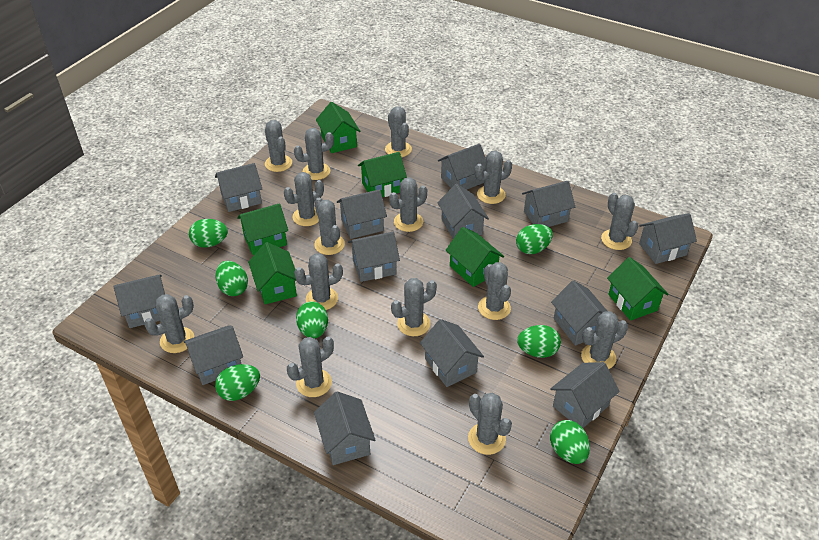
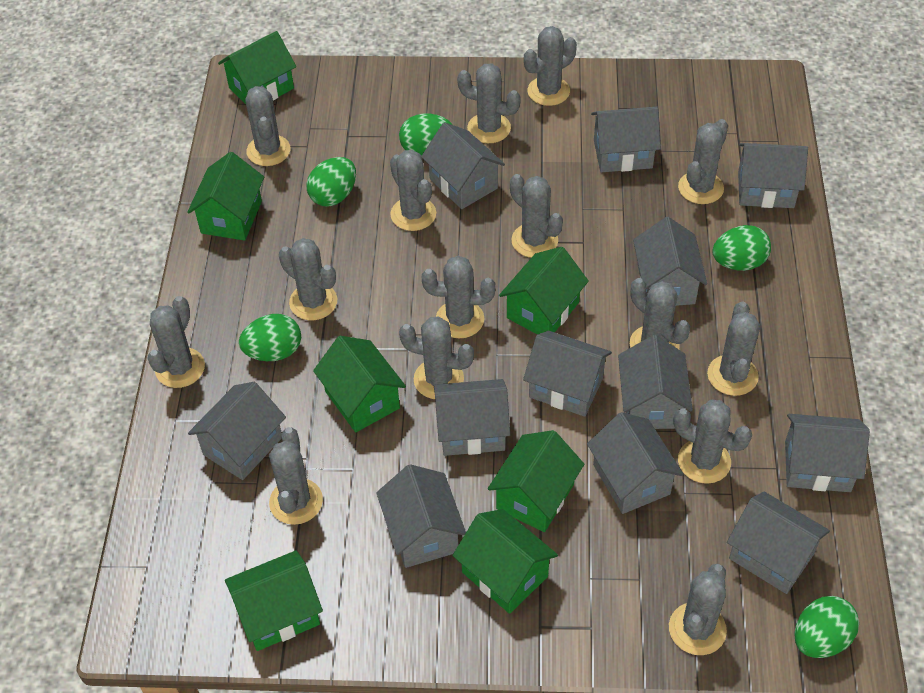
green egg: 7 -> 5
green house: 6 -> 7
grey house: 13 -> 12

